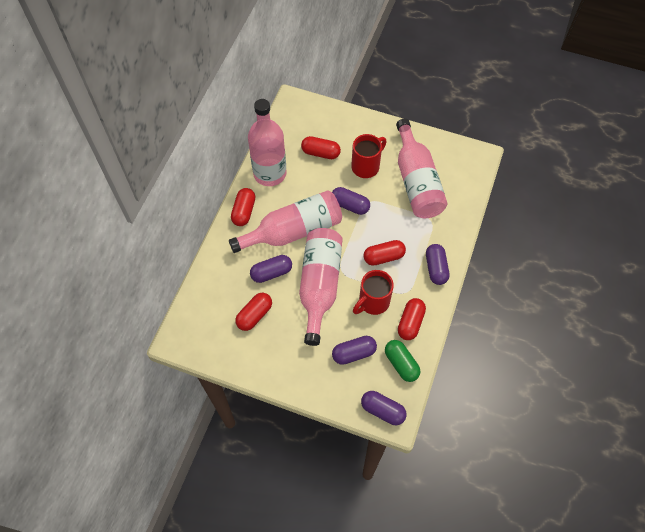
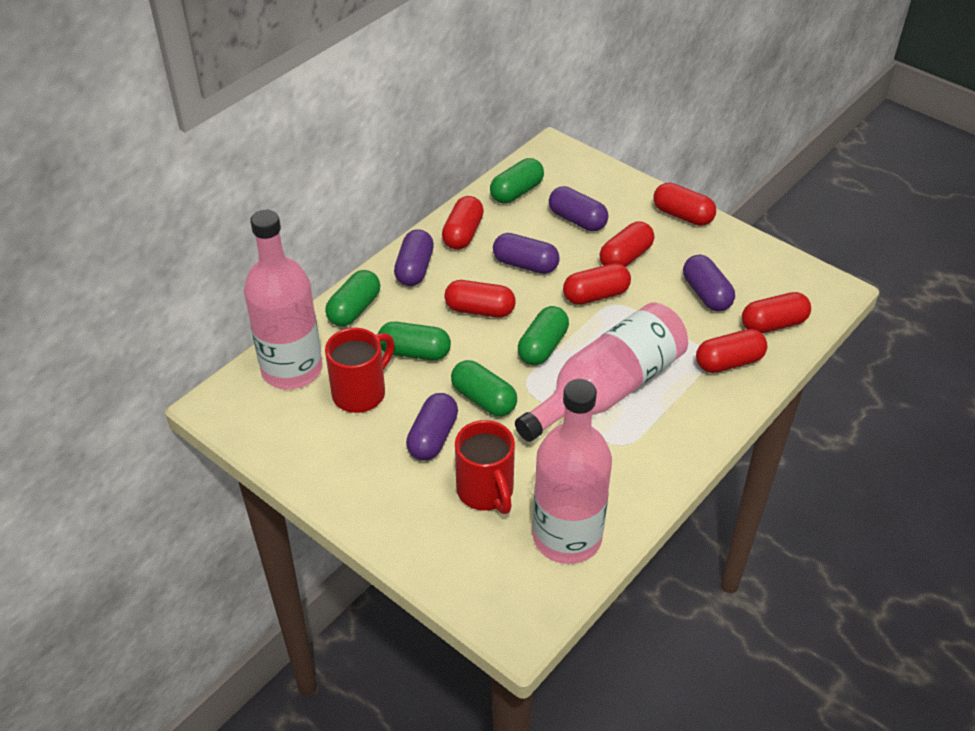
green capsule: 1 -> 5
pink bottle: 4 -> 3
red capsule: 5 -> 7

